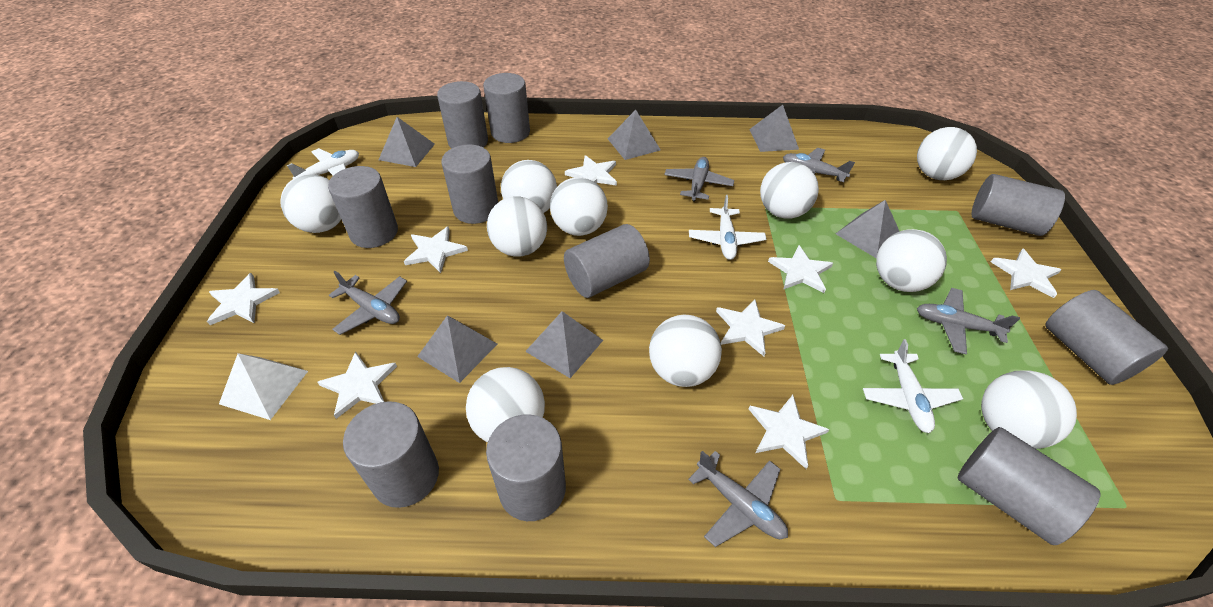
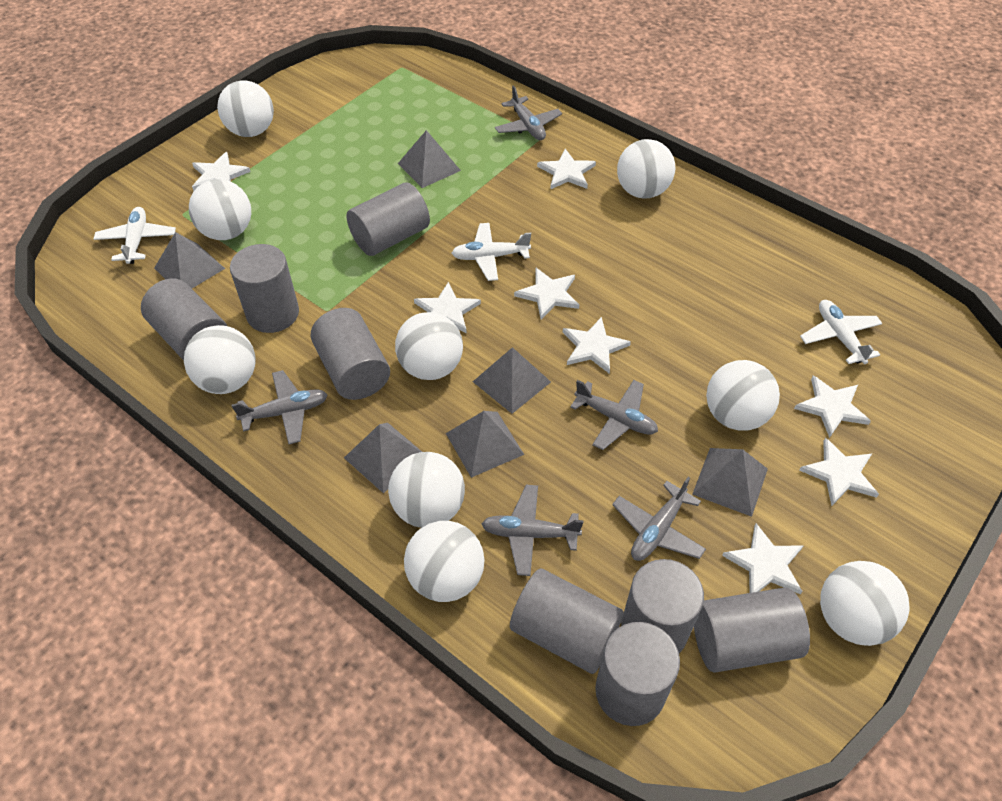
grey cylinder: 10 -> 8
white ball: 10 -> 9
white pyramid: 1 -> 0

